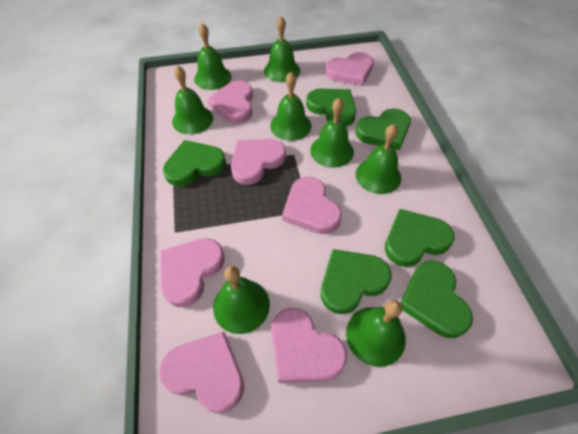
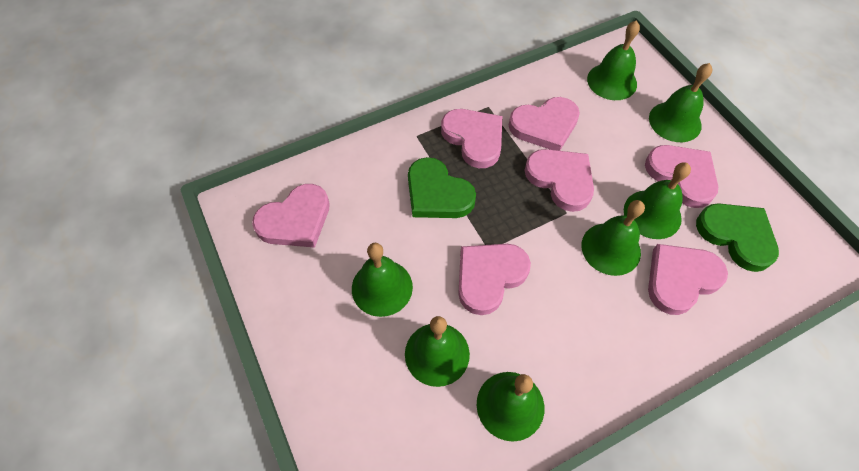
green bell: 8 -> 7
green heart: 6 -> 2

